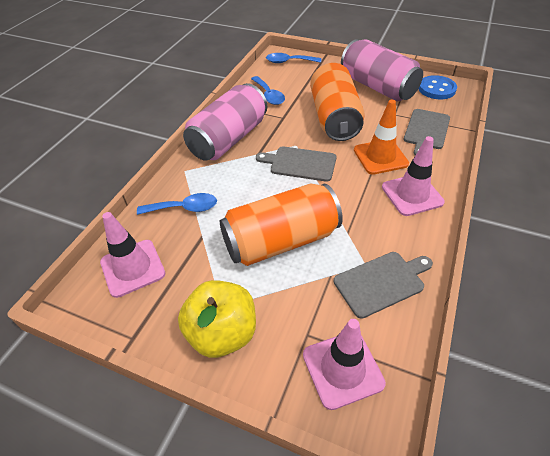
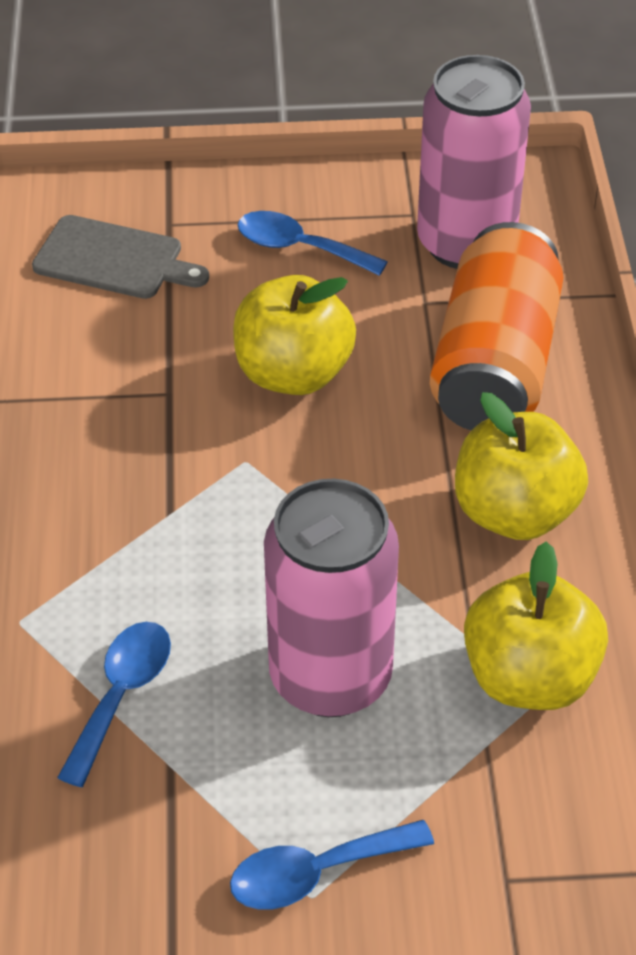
blue button: 1 -> 0
grey cutting board: 3 -> 1
orange can: 2 -> 1
orange traffic cone: 1 -> 0
pink traffic cone: 3 -> 0
yellow apple: 1 -> 3

